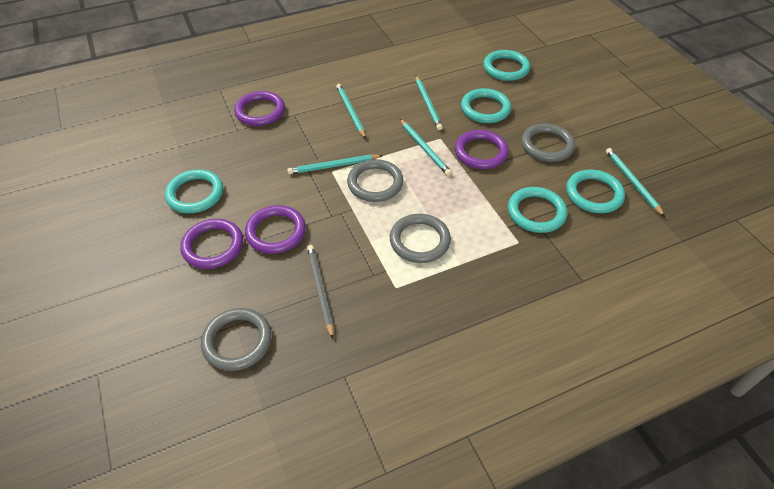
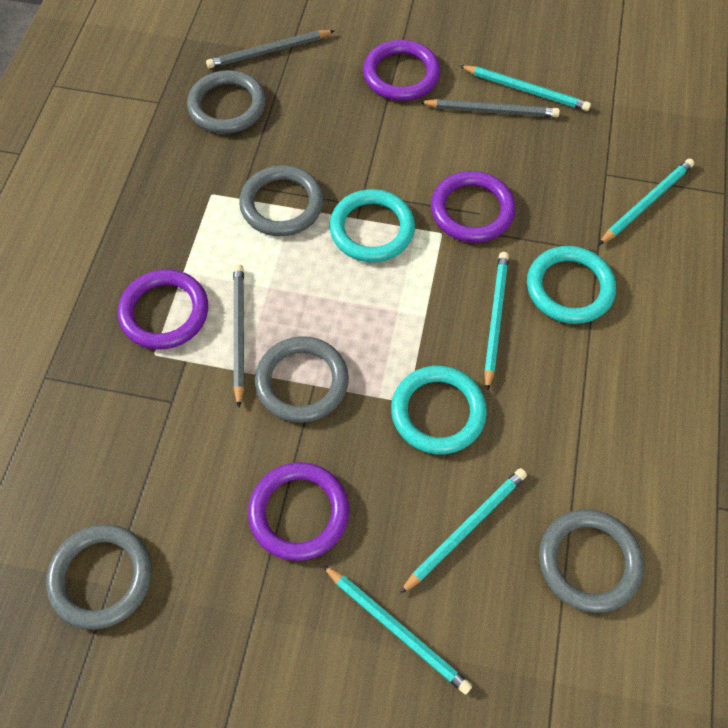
grey pencil: 1 -> 3
grey ring: 4 -> 5
turquoise ring: 5 -> 3

